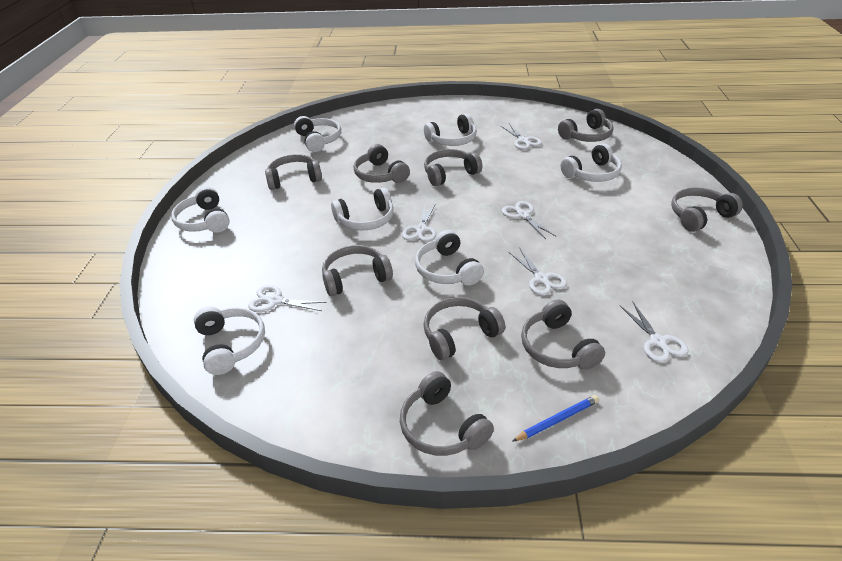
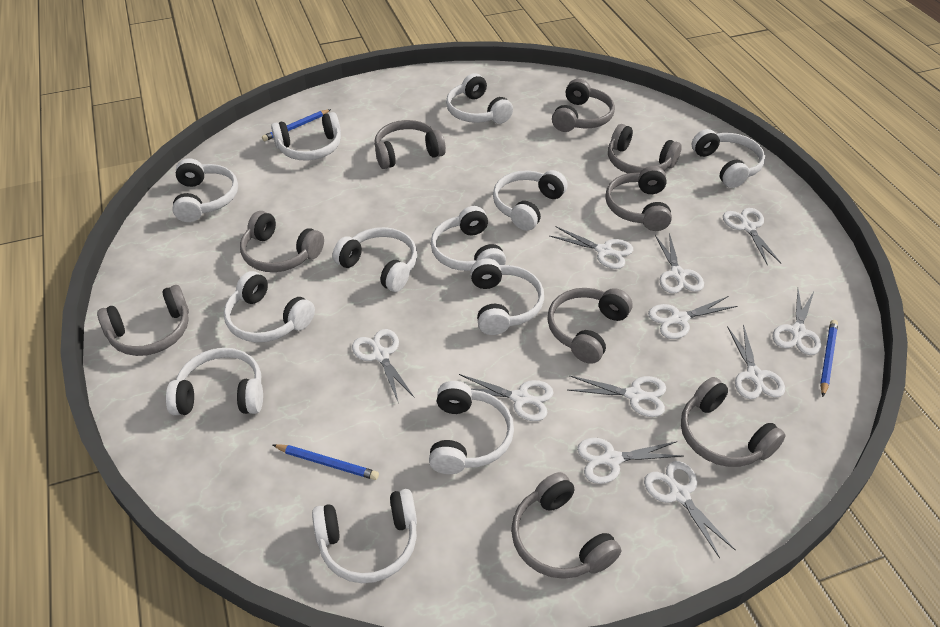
blue pencil: 1 -> 3
white headphones: 7 -> 12
white scissors: 6 -> 11

